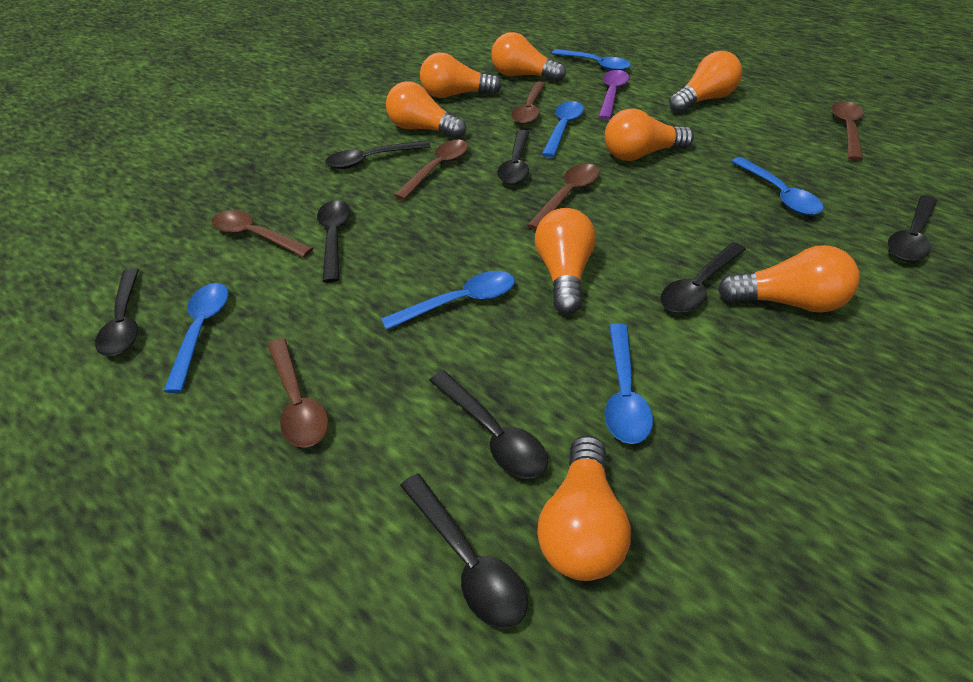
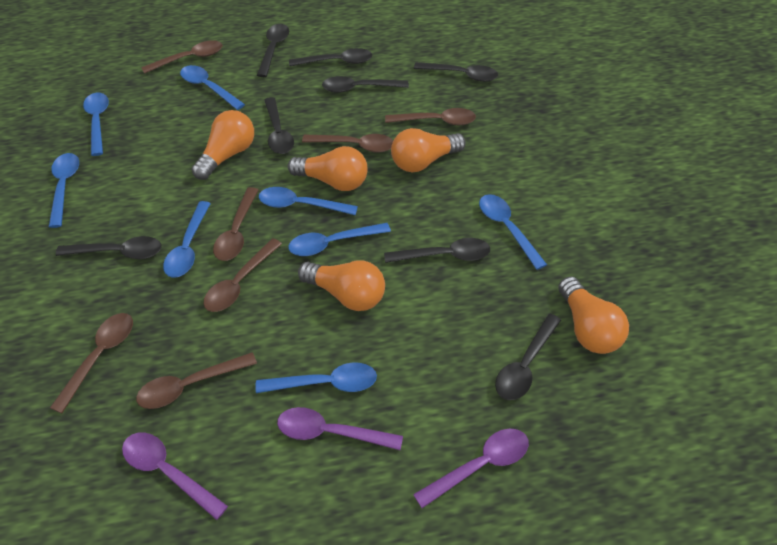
blue spoon: 6 -> 8
brown spoon: 6 -> 7
orange light bulb: 8 -> 5
purple spoon: 1 -> 3

